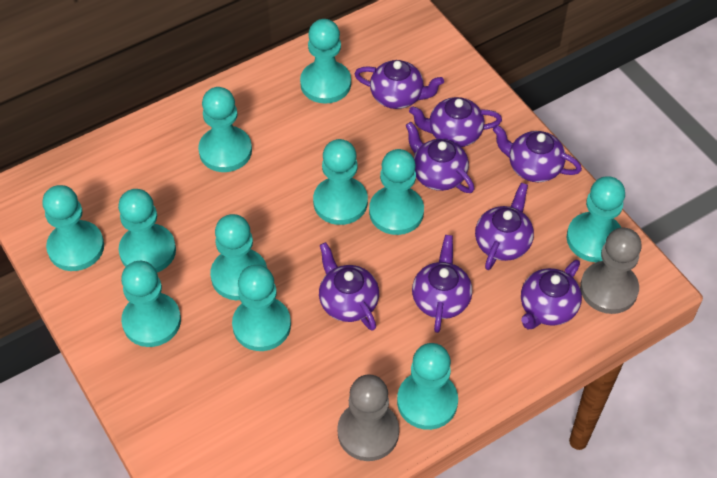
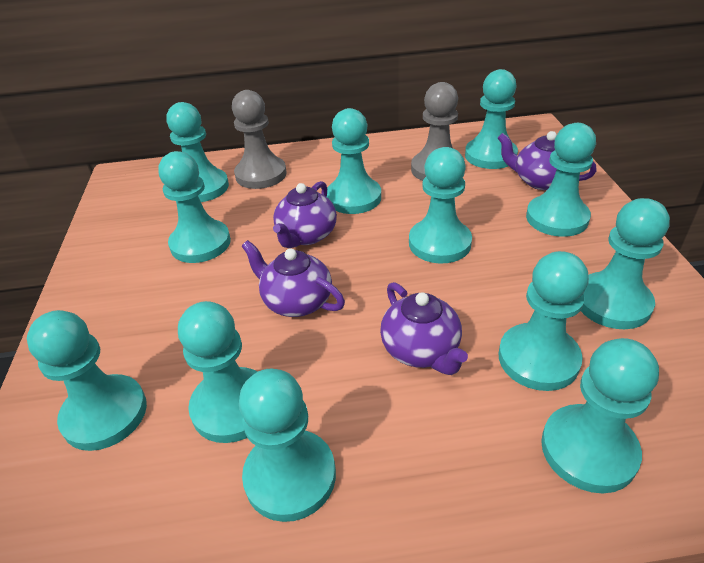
purple teapot: 8 -> 4
turquoise pawn: 11 -> 12

